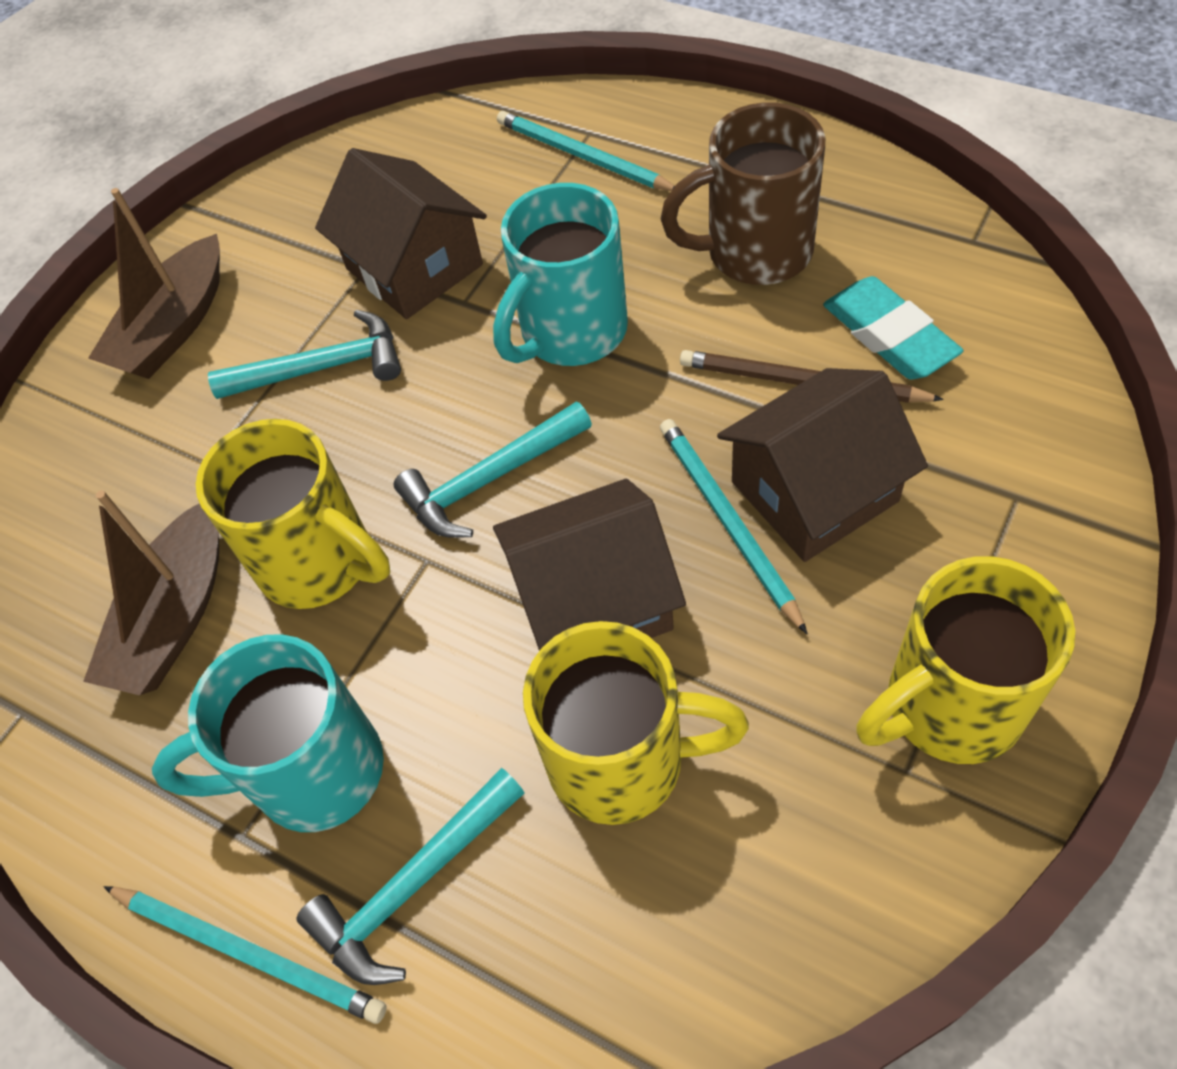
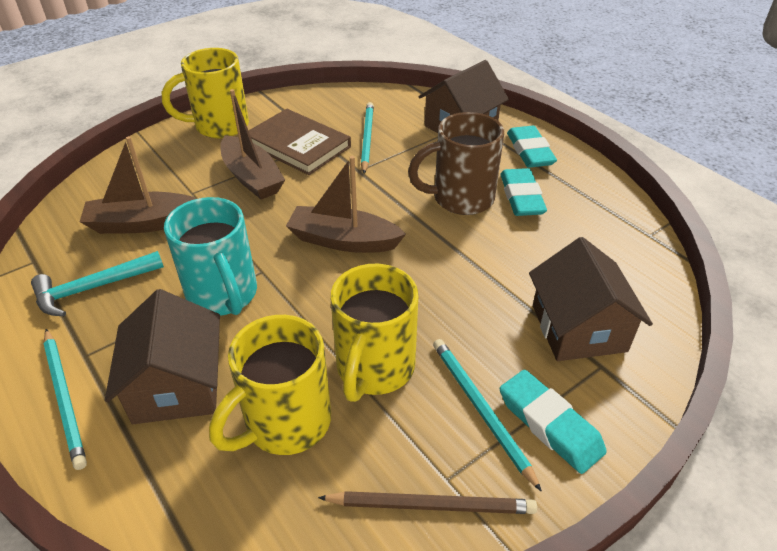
brown boat: 2 -> 3
brown book: 0 -> 1
turquoise eraser: 1 -> 3
turquoise hammer: 3 -> 1
turquoise mug: 2 -> 1

